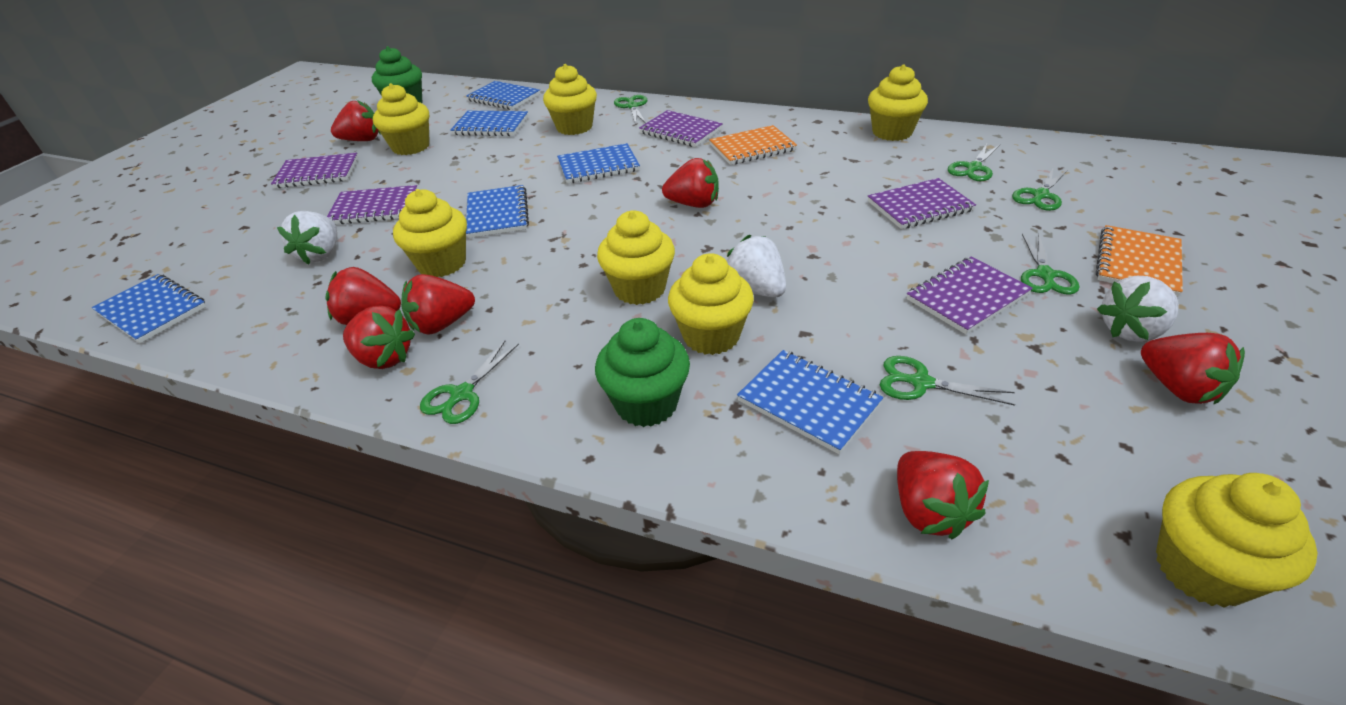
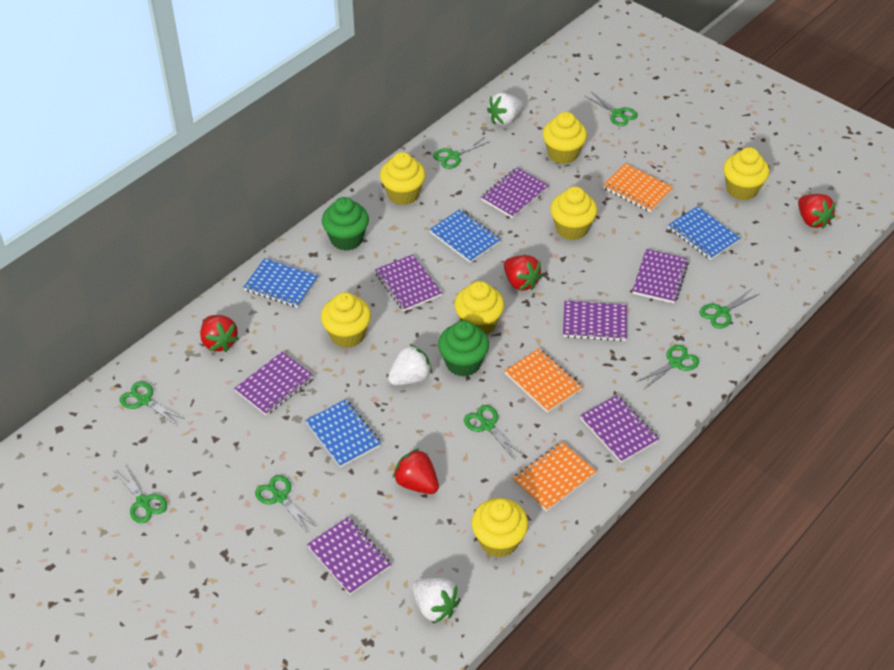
blue notebook: 6 -> 4
green scissors: 6 -> 8
orange notebook: 2 -> 3
purple notebook: 5 -> 7
red strawberry: 7 -> 4

